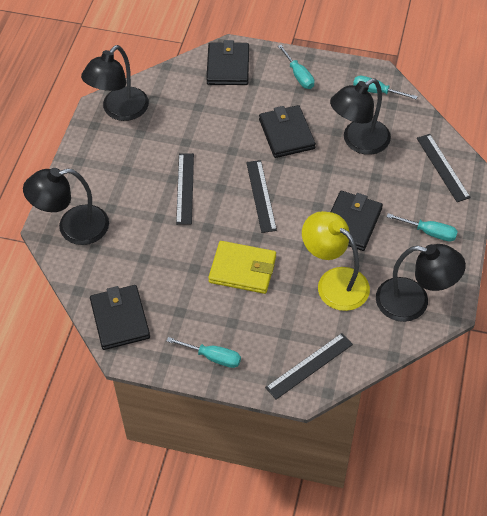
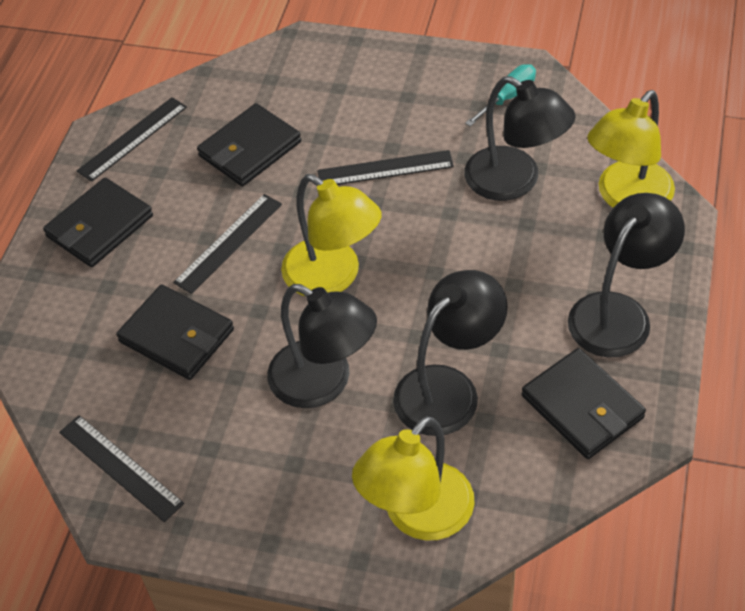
turquoise screwdriver: 4 -> 1
yellow lamp: 1 -> 3
yellow wallet: 1 -> 0

